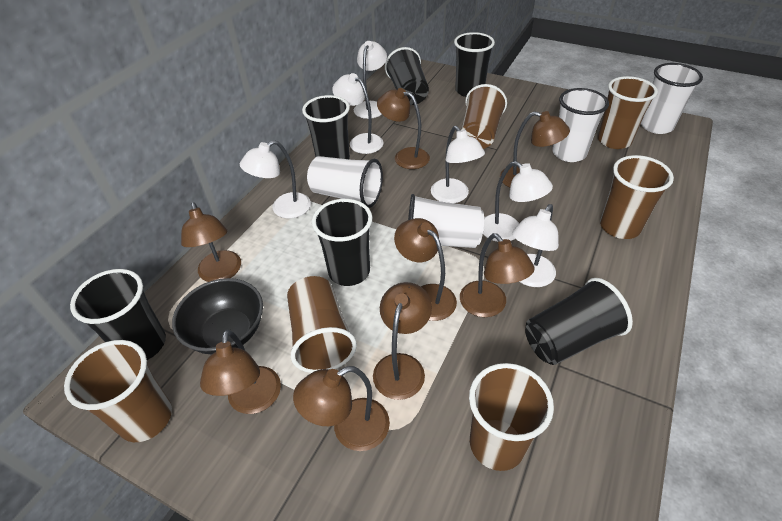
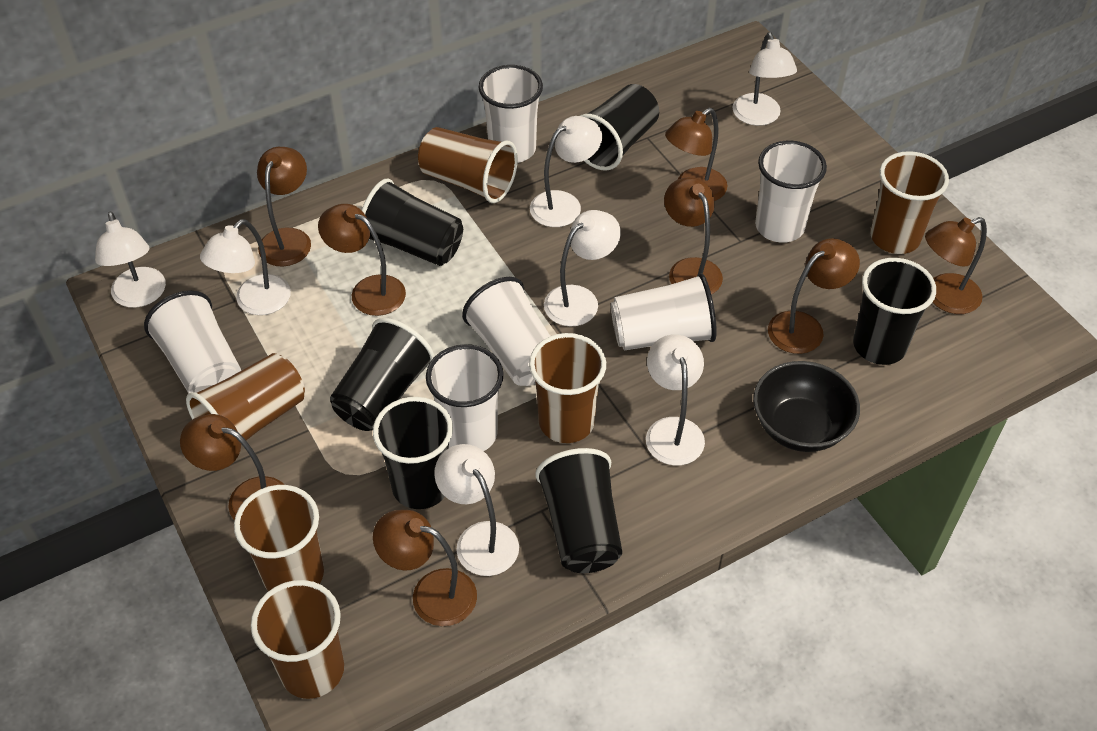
white cup: 4 -> 6
white lamp: 6 -> 7

